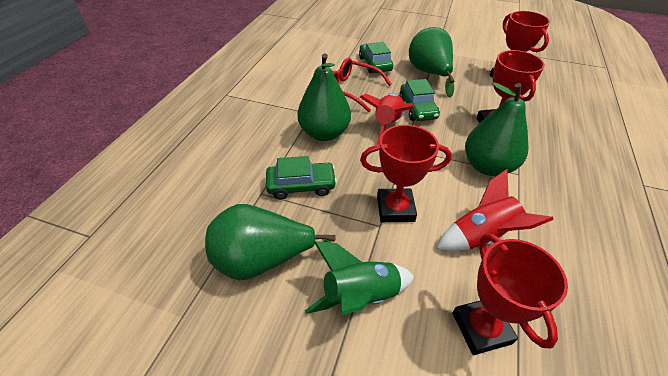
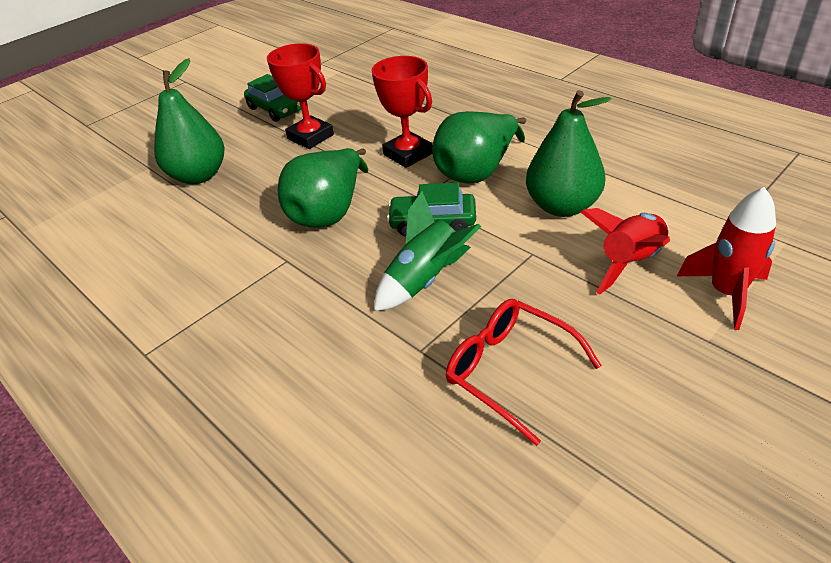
green car: 3 -> 2
red trophy: 4 -> 2

